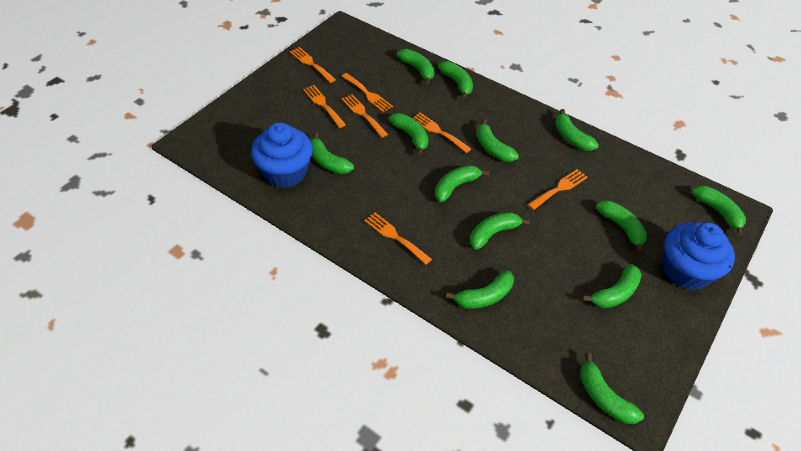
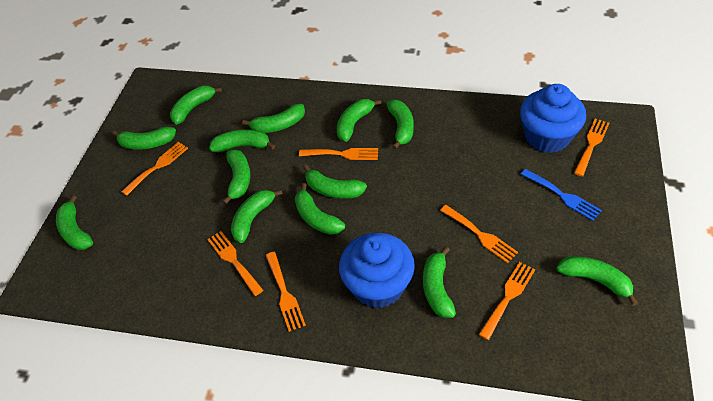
blue fork: 0 -> 1

